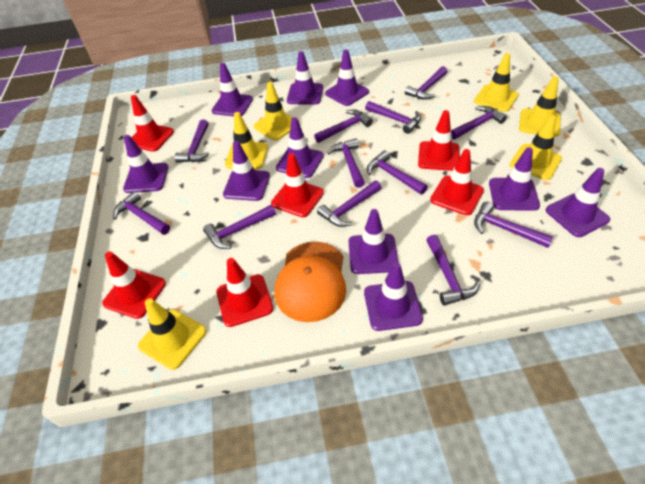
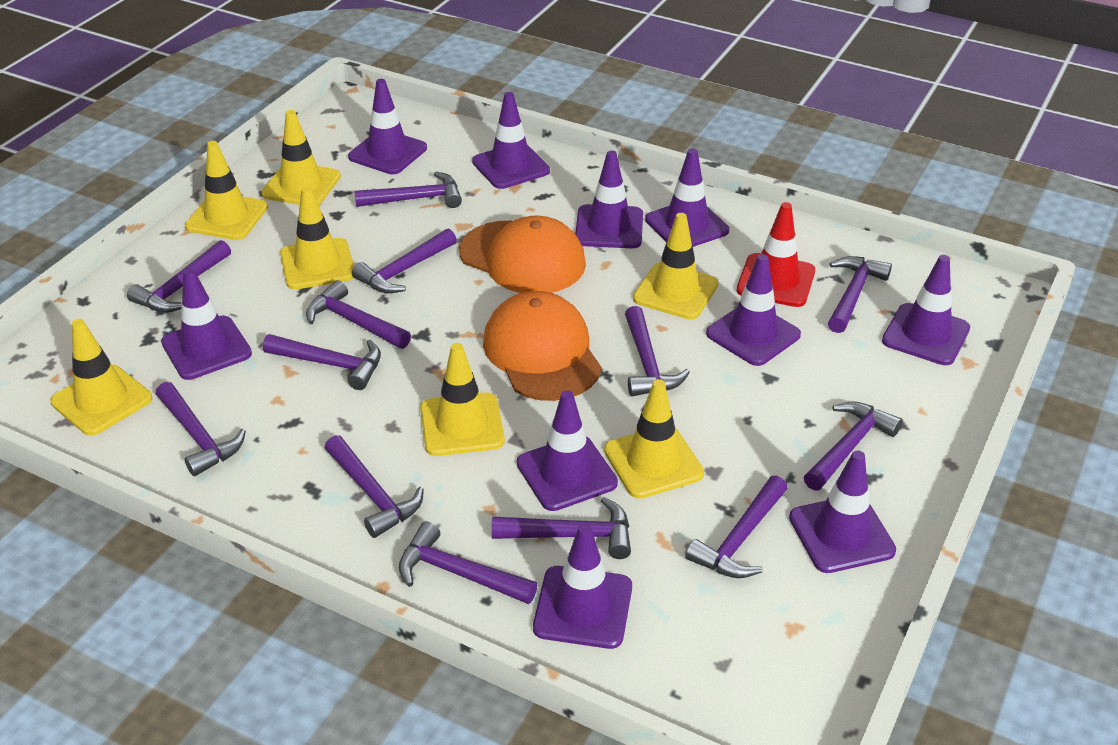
orange cap: 1 -> 2
purple hammer: 12 -> 13
red traffic cone: 6 -> 1
yellow traffic cone: 6 -> 7

